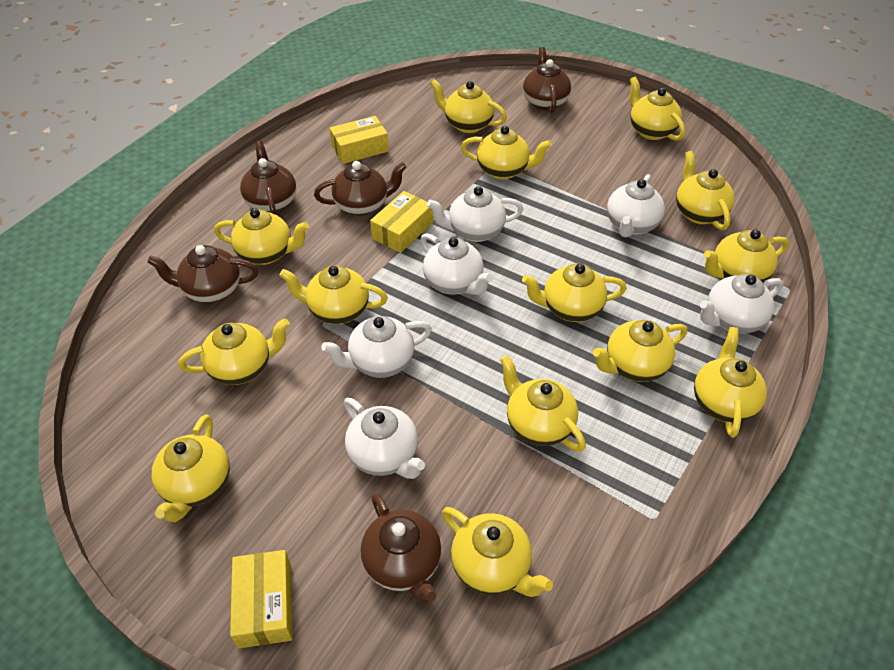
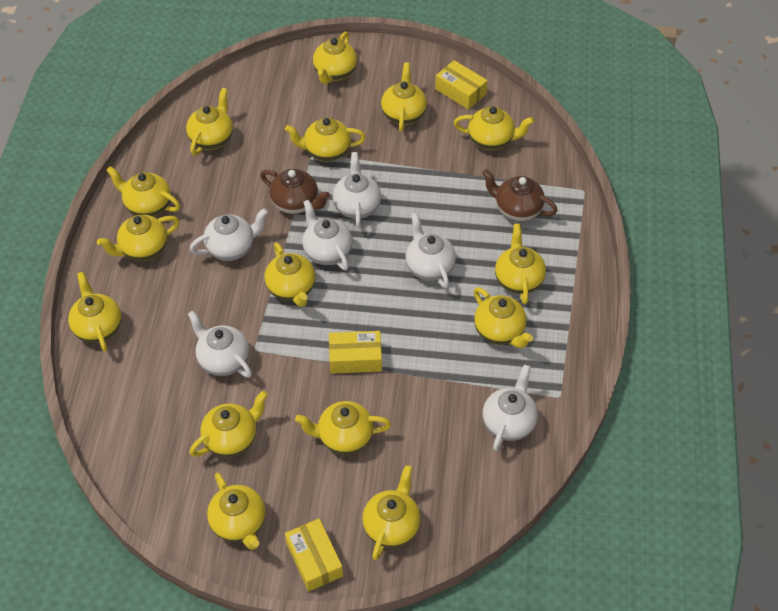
brown teapot: 5 -> 2
yellow teapot: 14 -> 15

